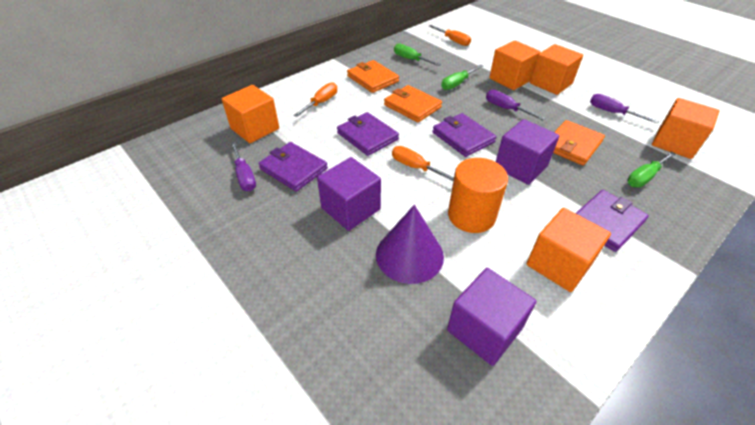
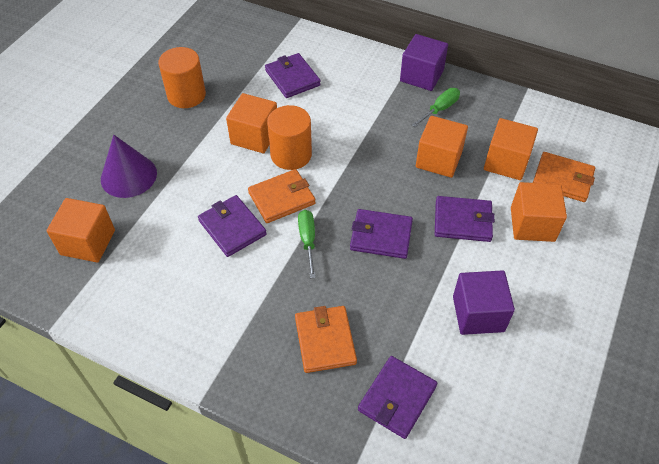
green screwdriver: 3 -> 2
orange cylinder: 1 -> 2
orange screwdriver: 3 -> 0
purple cube: 3 -> 2
purple screwdriver: 3 -> 0
purple wallet: 4 -> 5

